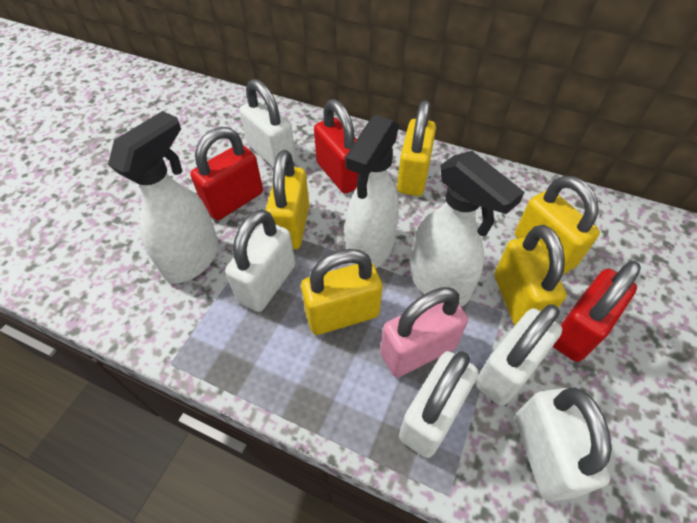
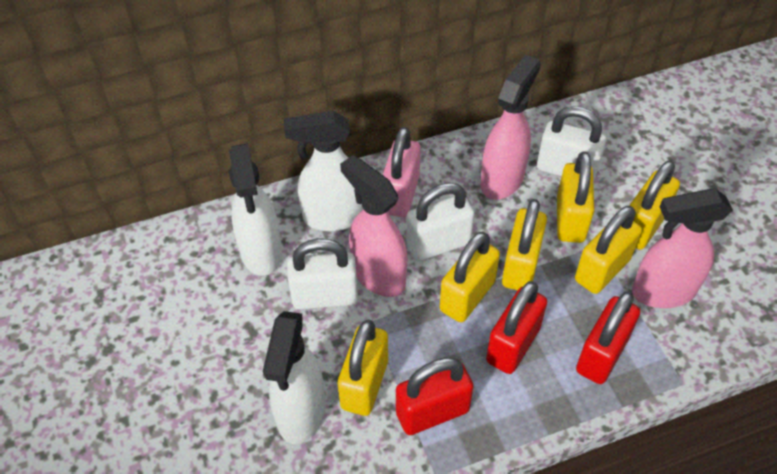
pink spray bottle: 0 -> 3
white padlock: 5 -> 3
yellow padlock: 5 -> 6

